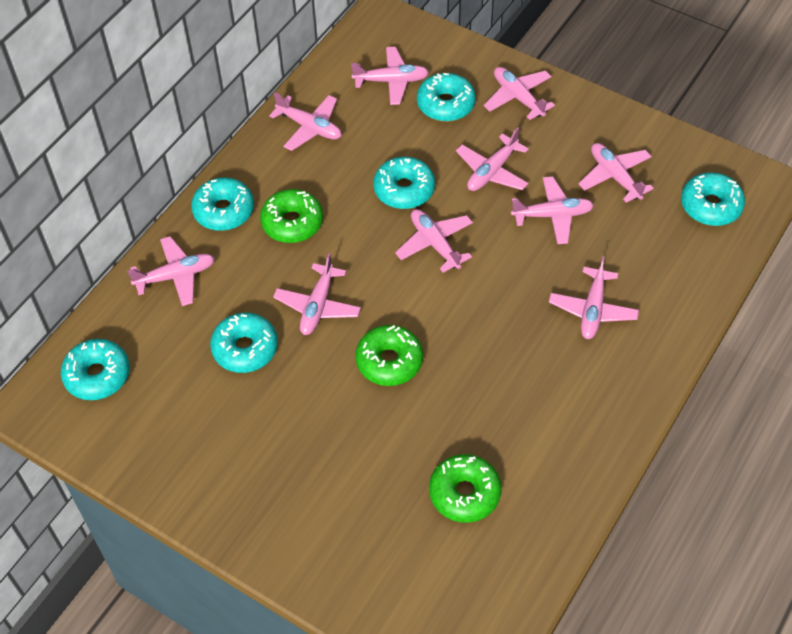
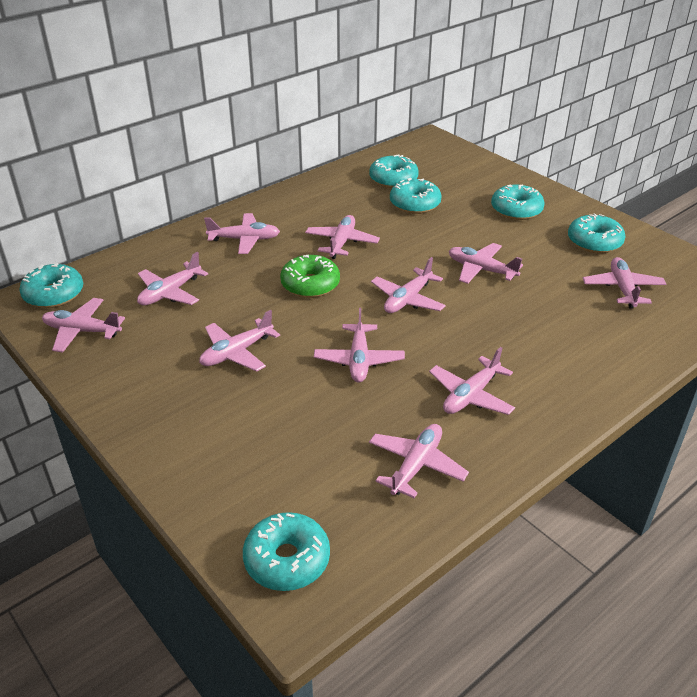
green donut: 3 -> 1
pink plane: 10 -> 11

